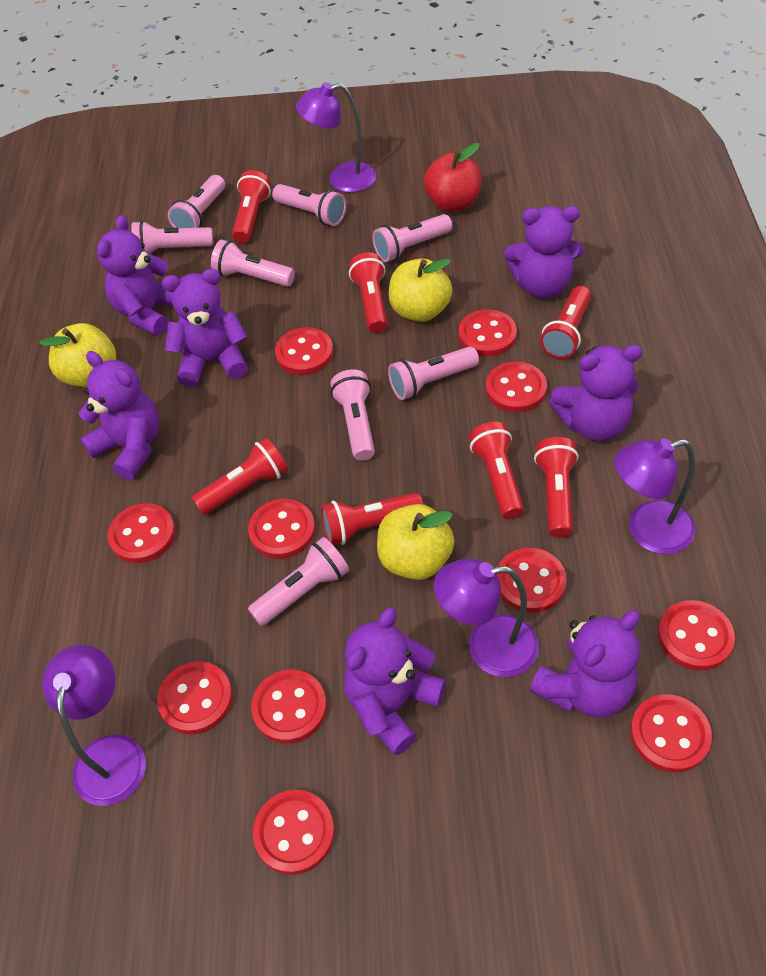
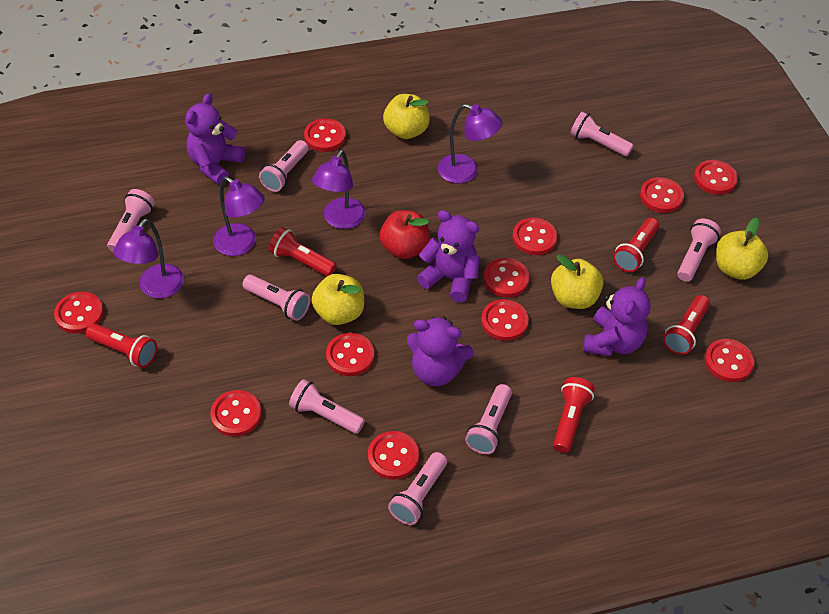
purple teddy bear: 7 -> 4
red flashlight: 7 -> 5
yellow apple: 3 -> 4

